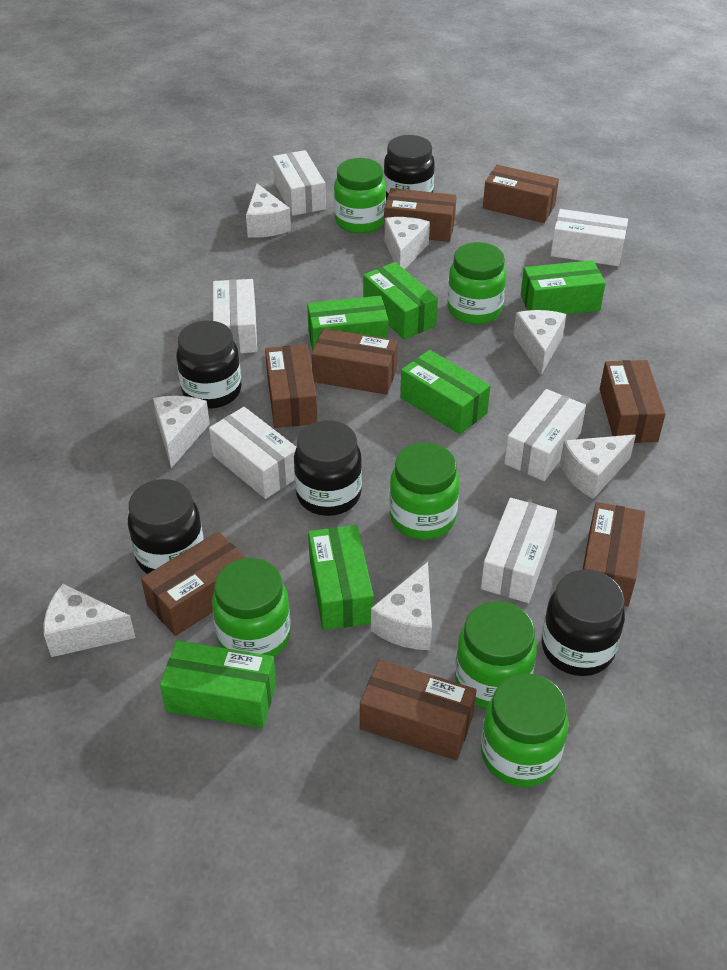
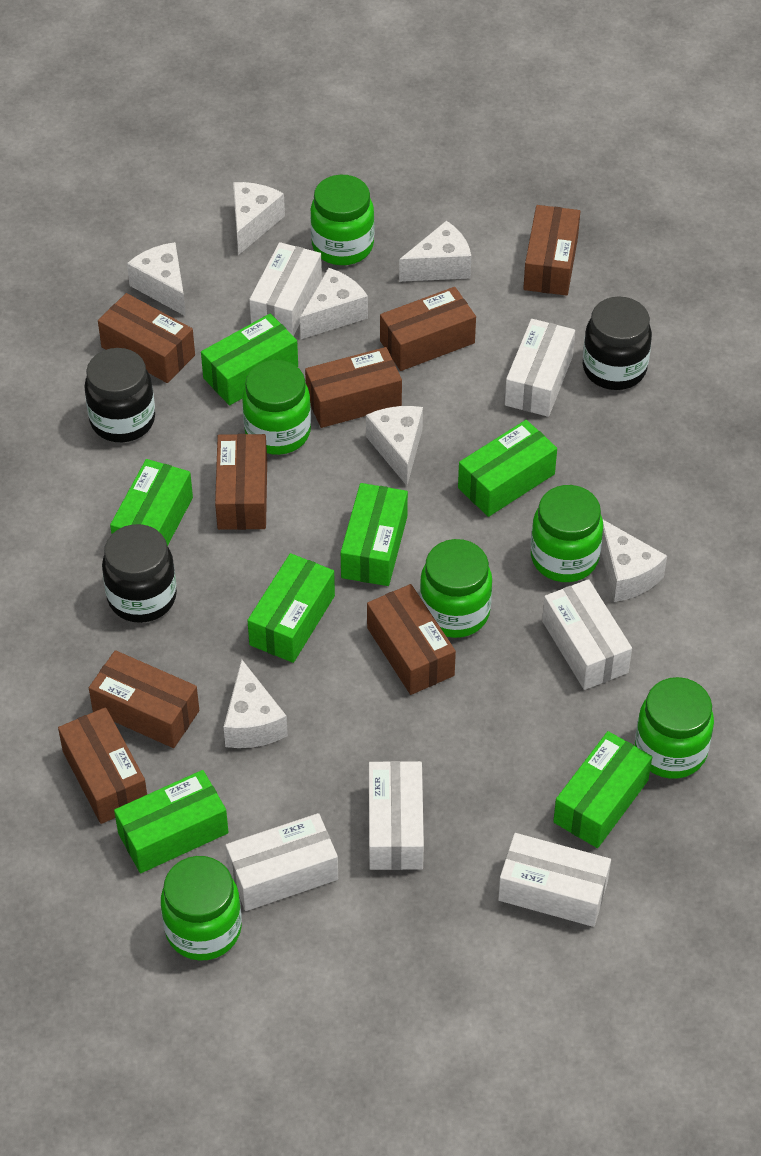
black jar: 5 -> 3
green box: 6 -> 7

